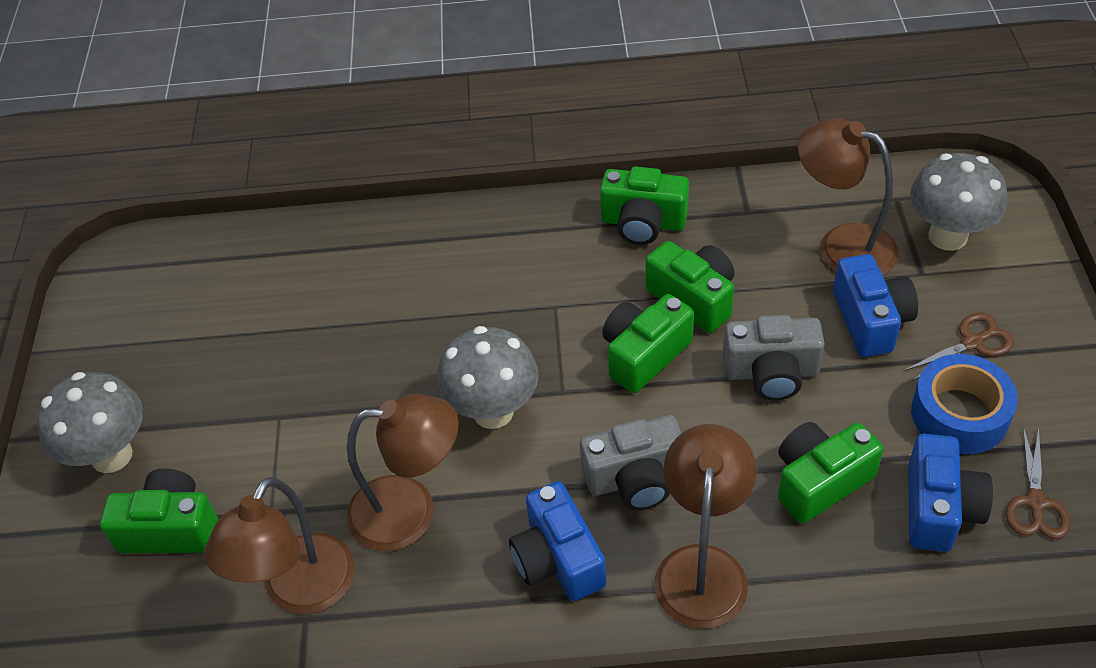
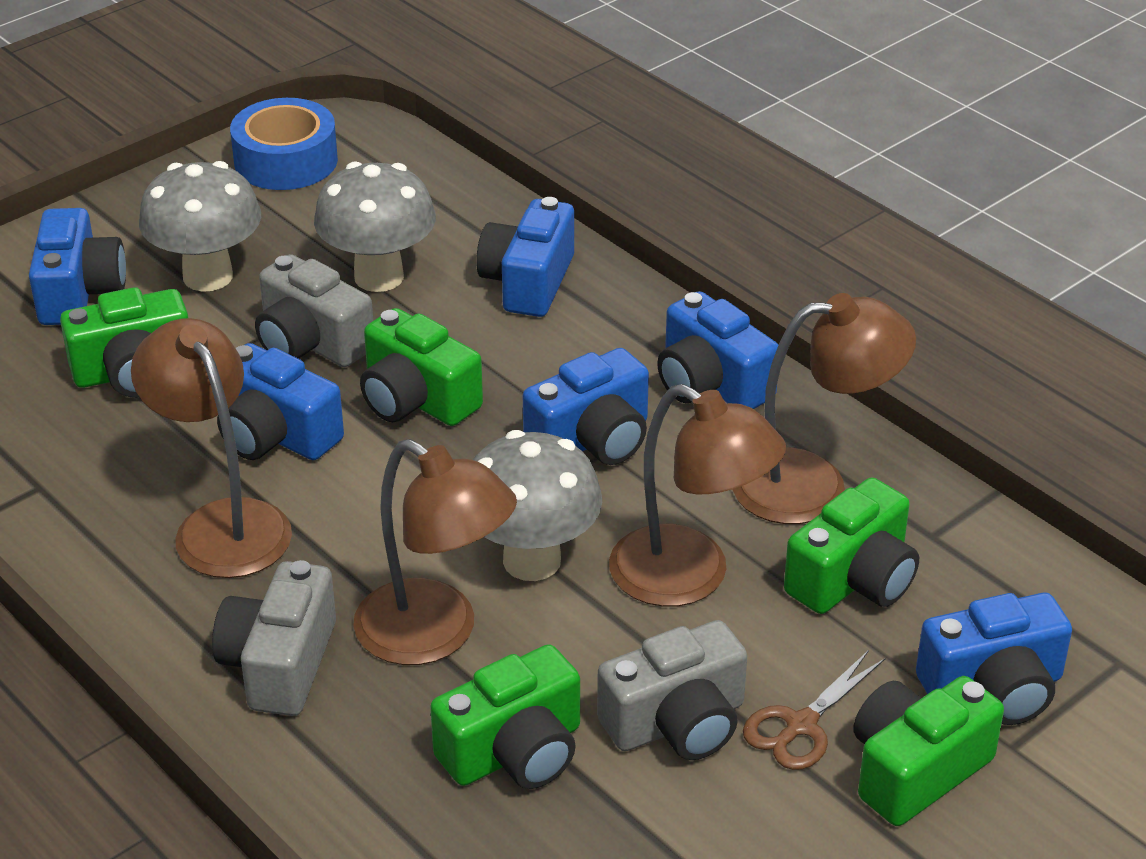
blue camera: 3 -> 6
brown scissors: 2 -> 1
grey camera: 2 -> 3

